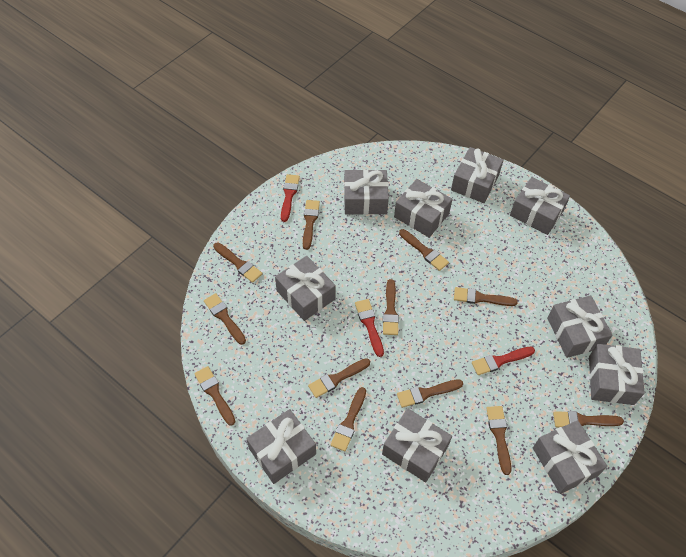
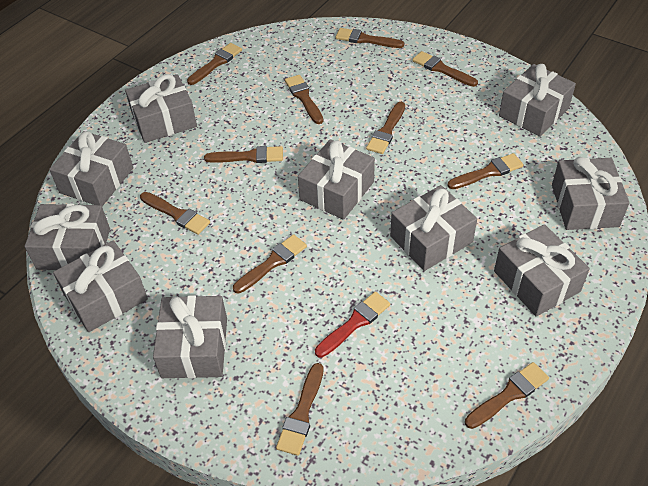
brown brush: 12 -> 11
red brush: 3 -> 1

